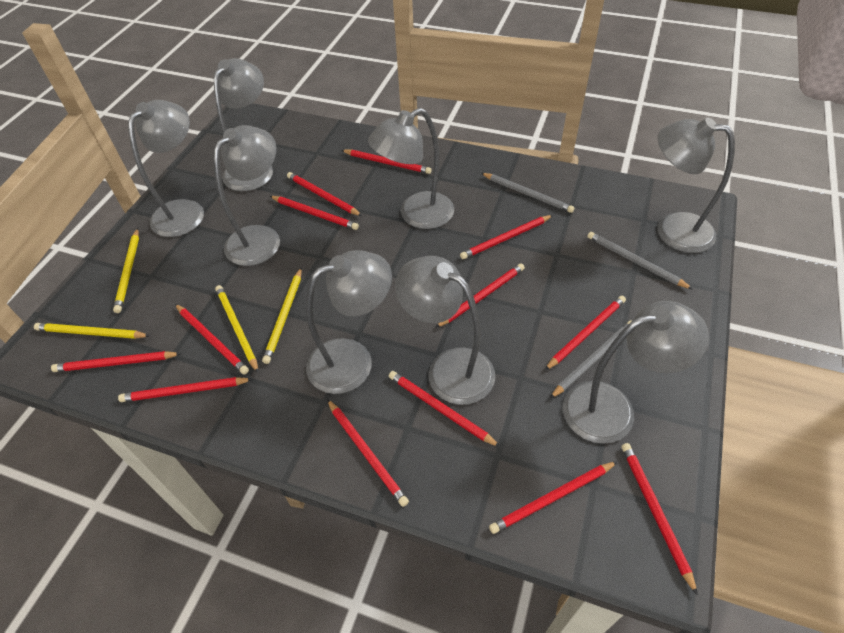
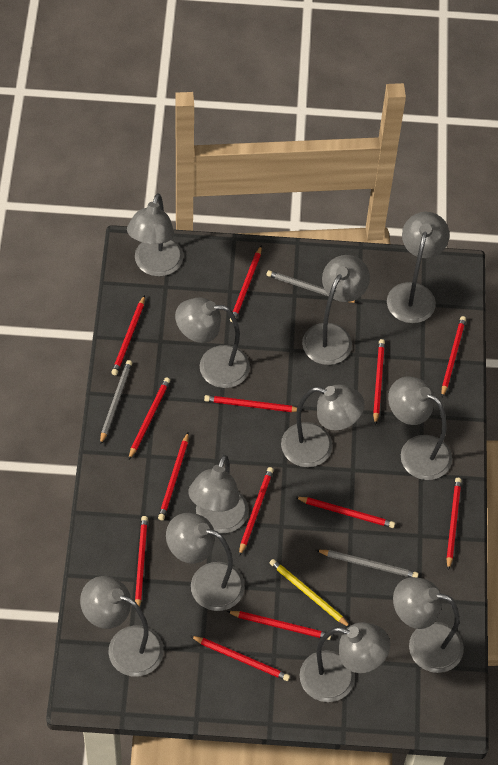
grey lamp: 8 -> 11
yellow pencil: 4 -> 1

